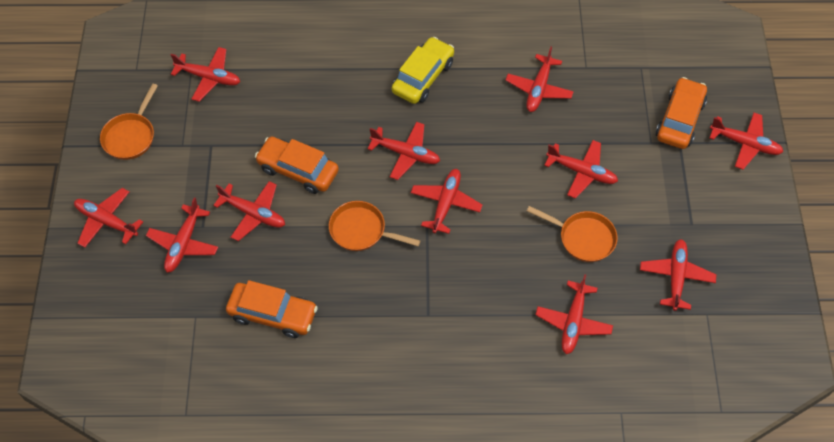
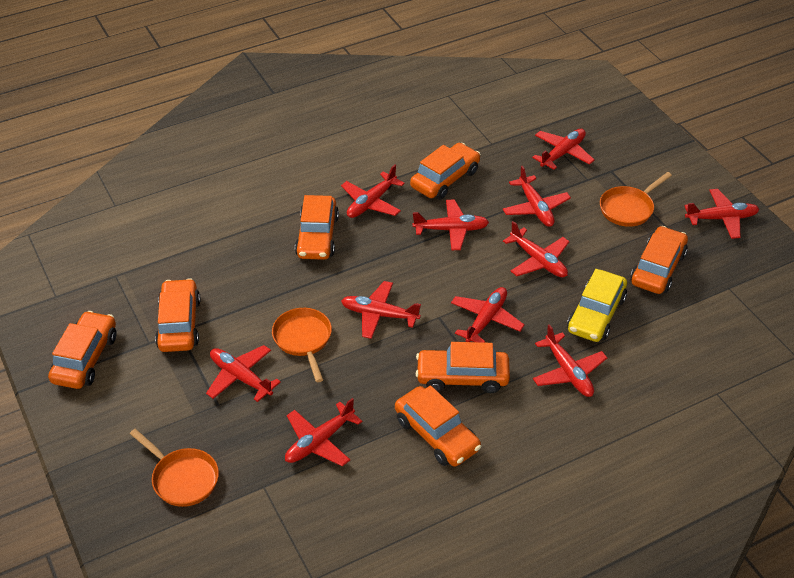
orange car: 3 -> 7

